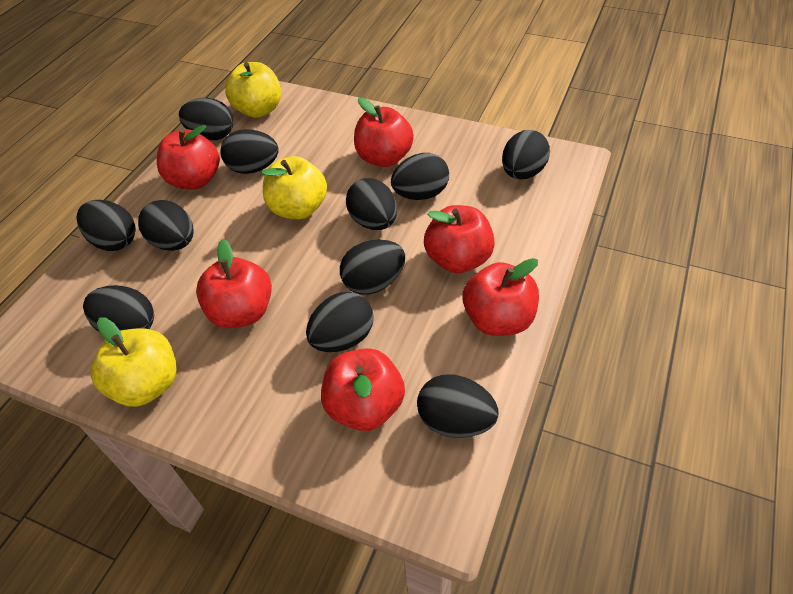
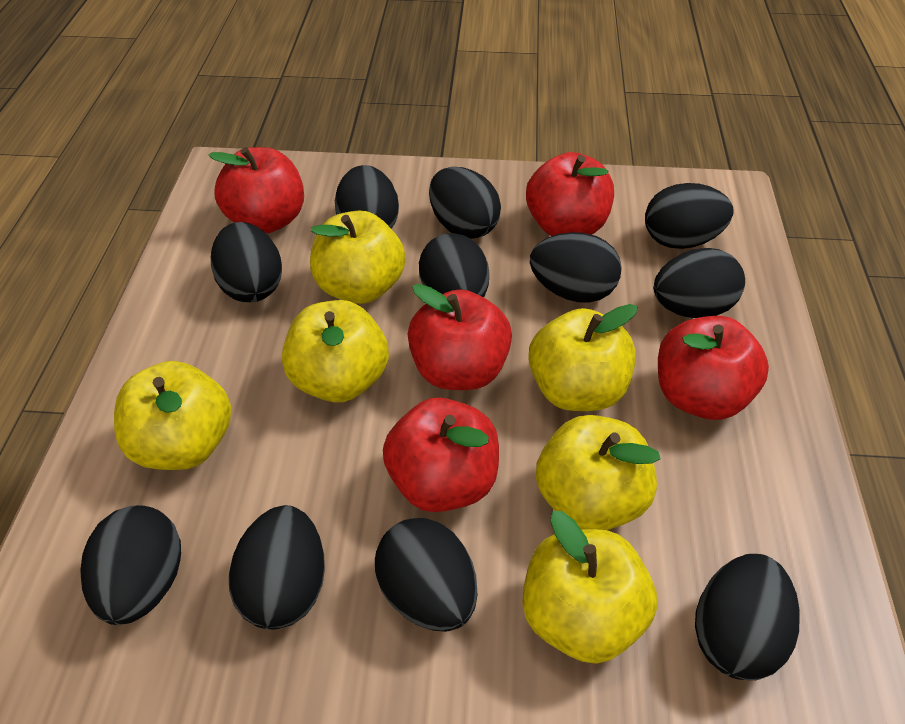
red apple: 6 -> 5
yellow apple: 3 -> 6

